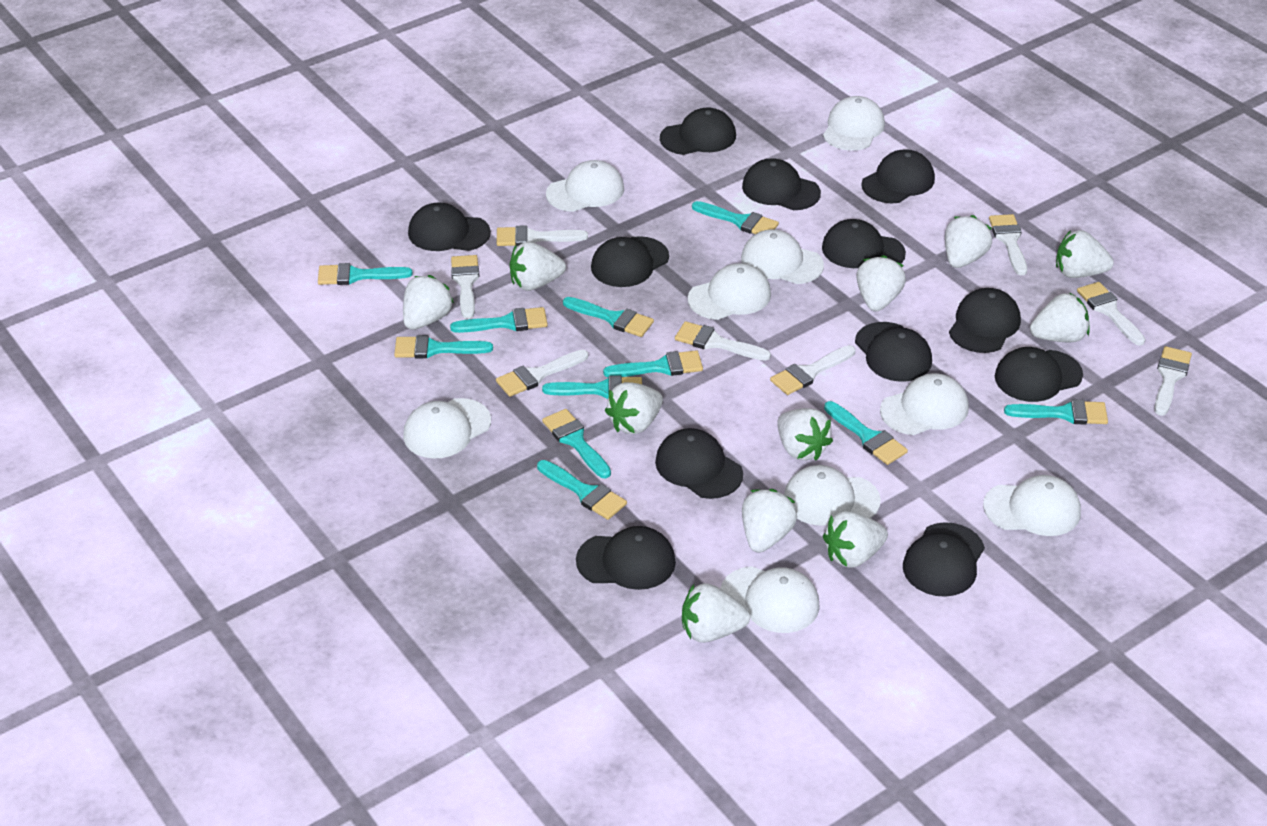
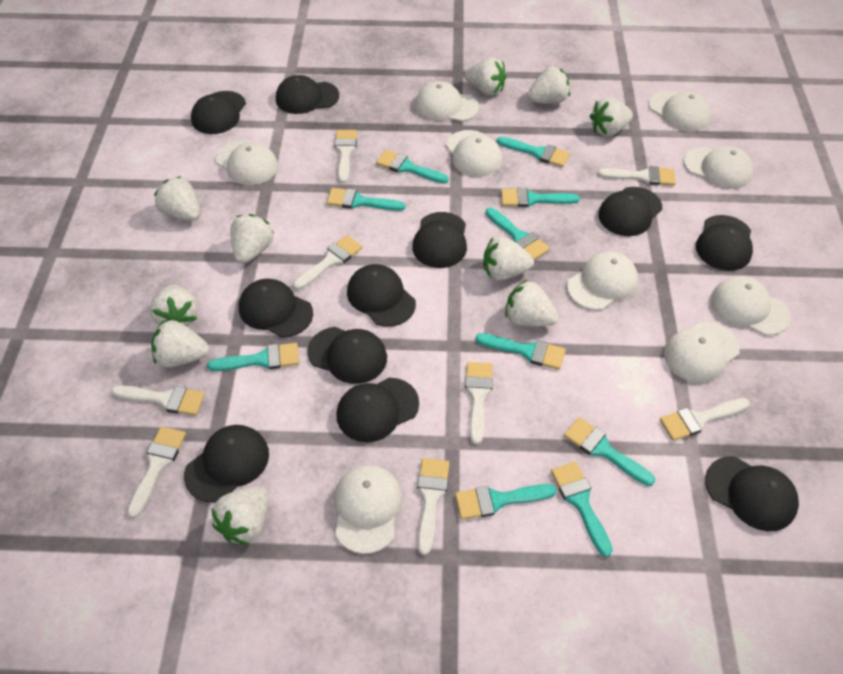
black cap: 12 -> 11
turquoise brush: 11 -> 10
white strawberry: 11 -> 10

